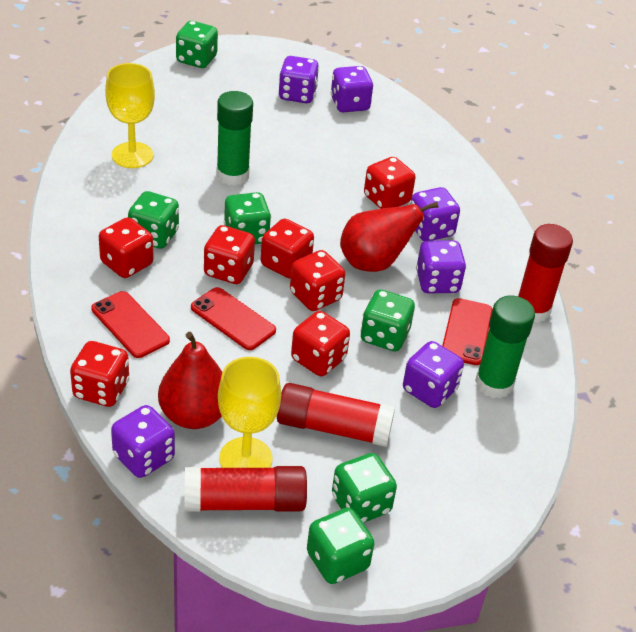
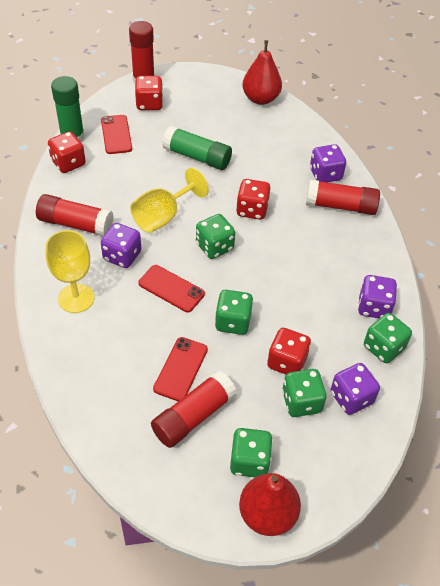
green dice: 6 -> 5
purple dice: 6 -> 4
red dice: 7 -> 4
red glue stick: 3 -> 4

